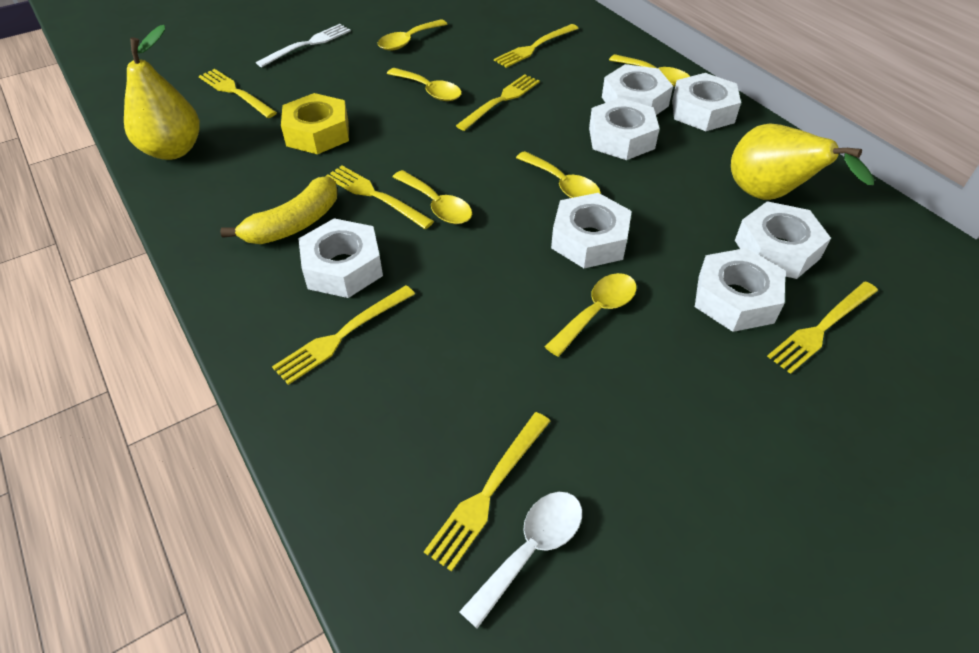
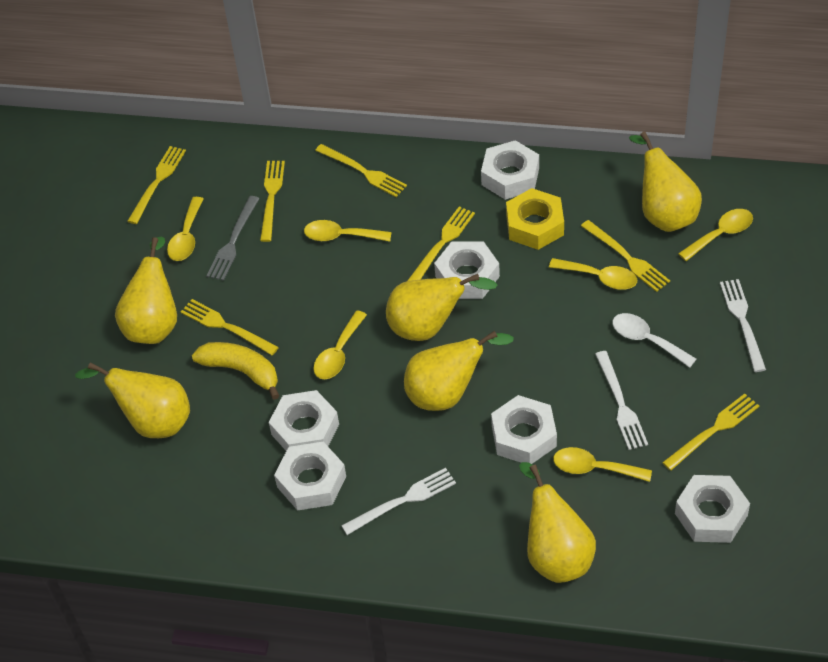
grey fork: 0 -> 1
white fork: 1 -> 3
white nut: 7 -> 6
yellow pear: 2 -> 6

